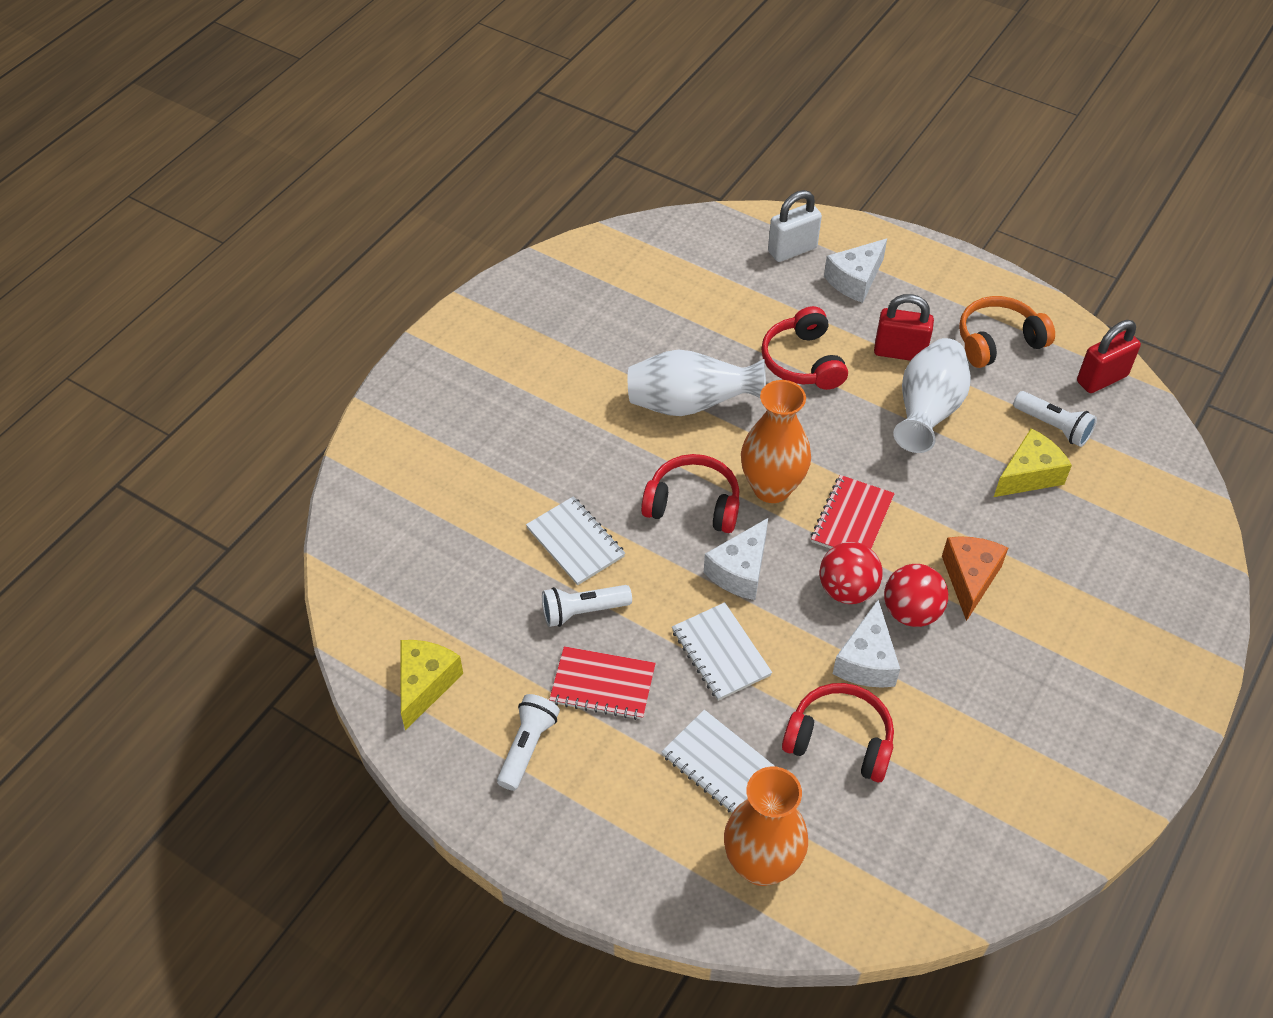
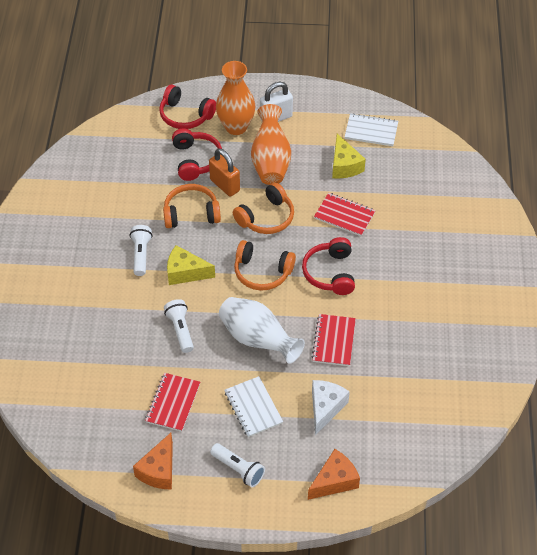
orange cheese: 1 -> 2
orange headphones: 1 -> 3
orange padlock: 0 -> 1
red ball: 2 -> 0
red notebook: 2 -> 3
red padlock: 2 -> 0
white cheese: 3 -> 1
white notebook: 3 -> 2
white vase: 2 -> 1

